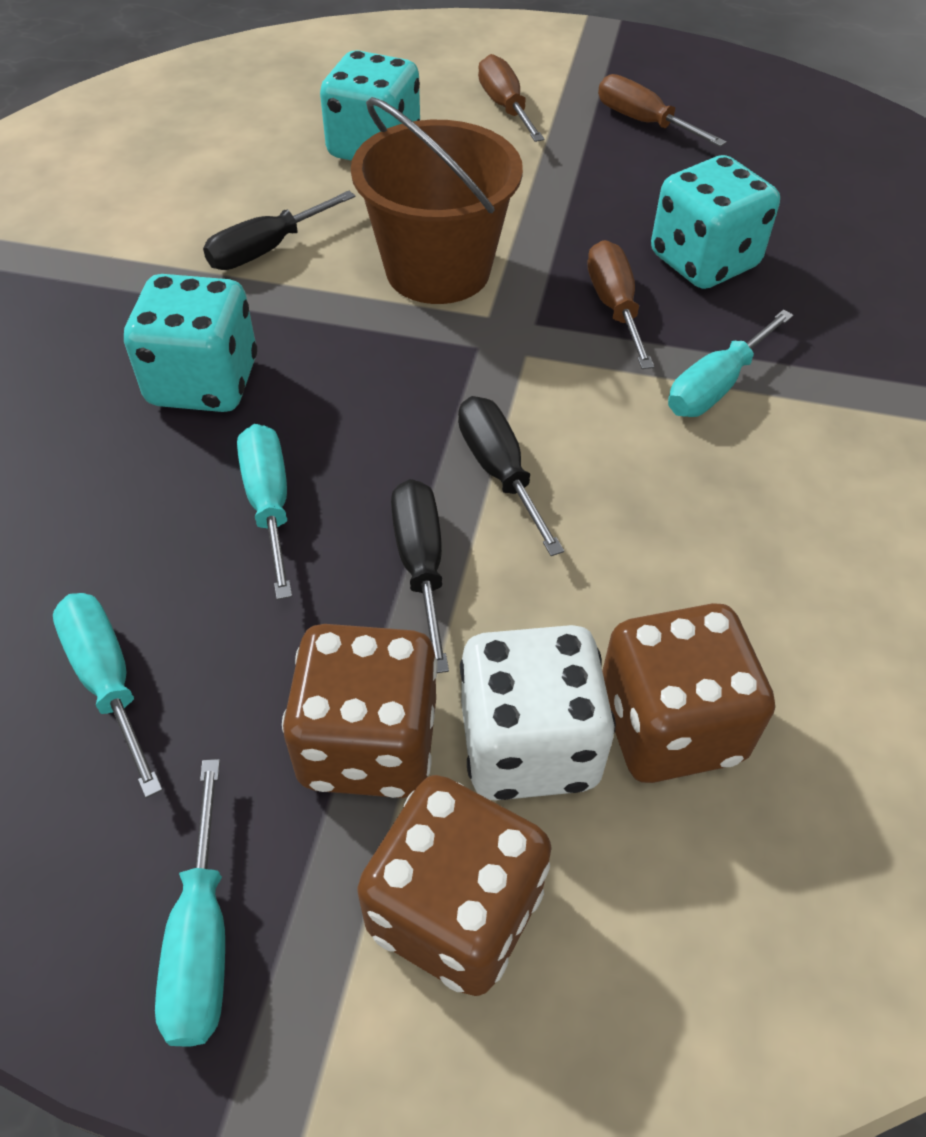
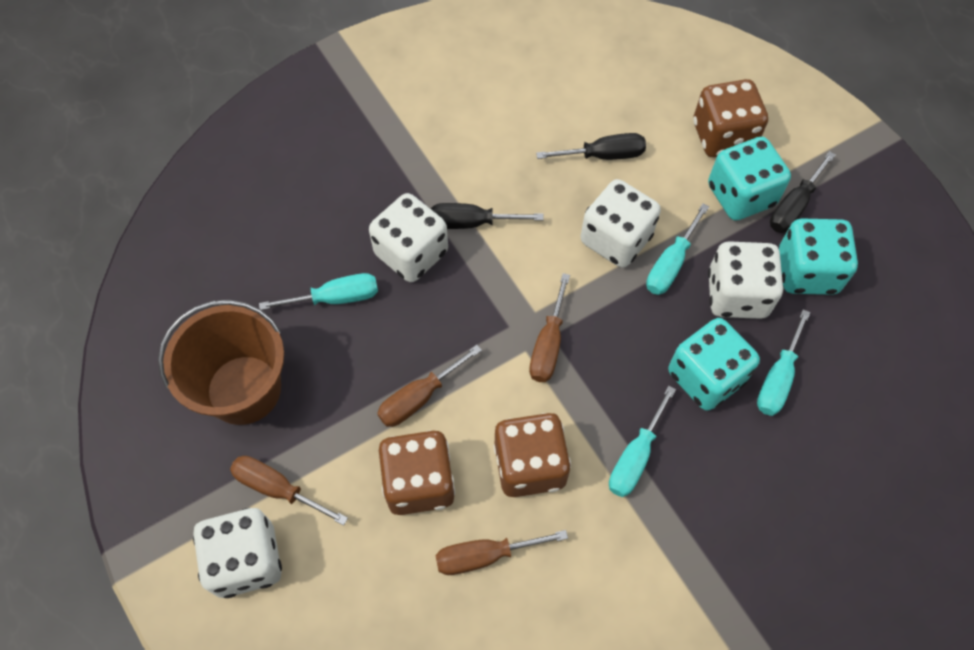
brown screwdriver: 3 -> 4
white dice: 1 -> 4

